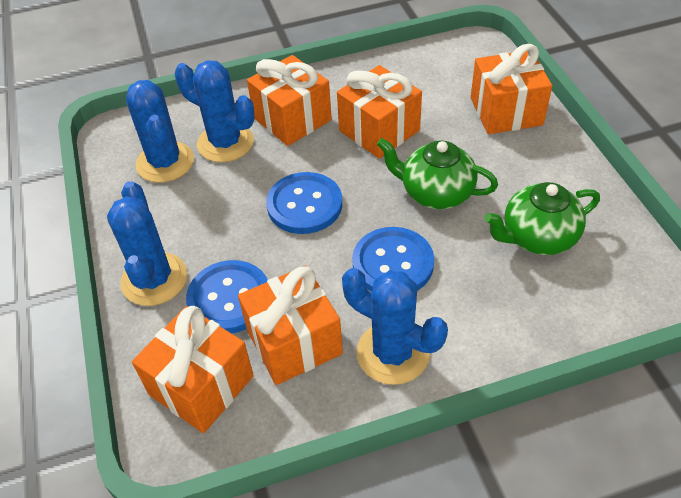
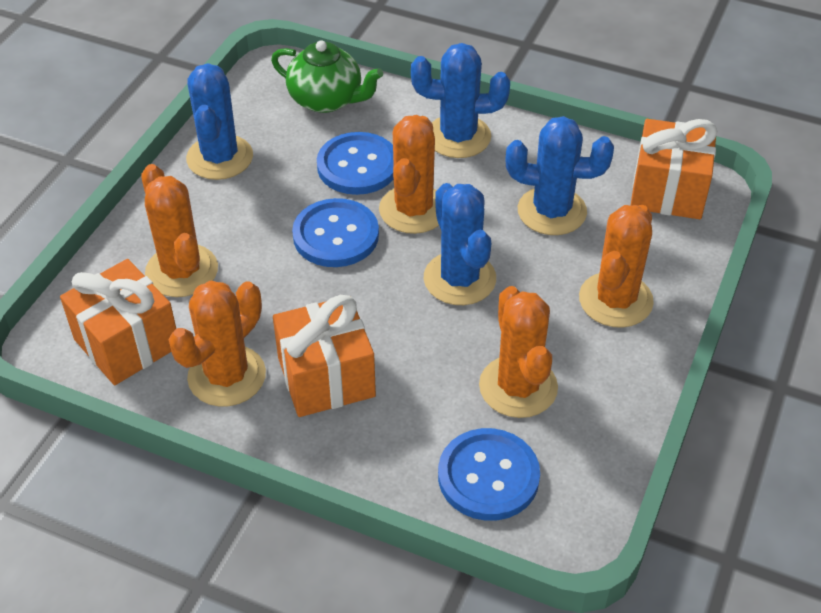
green teapot: 2 -> 1
orange cactus: 0 -> 5
orange gift: 5 -> 3

